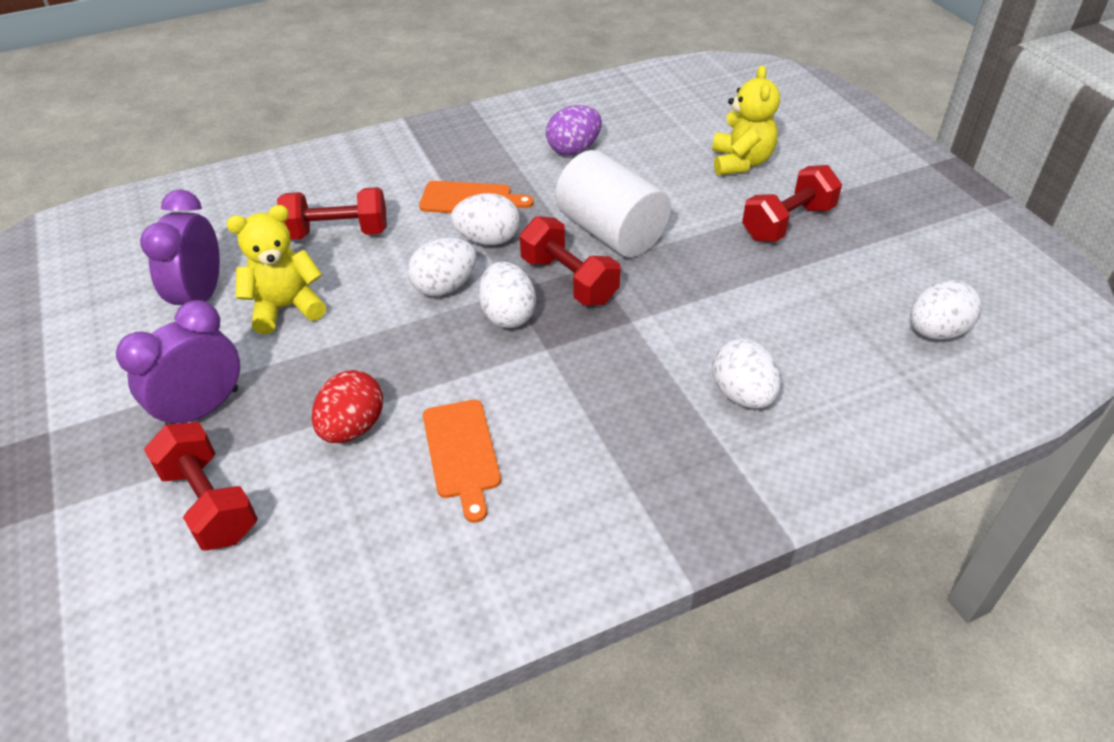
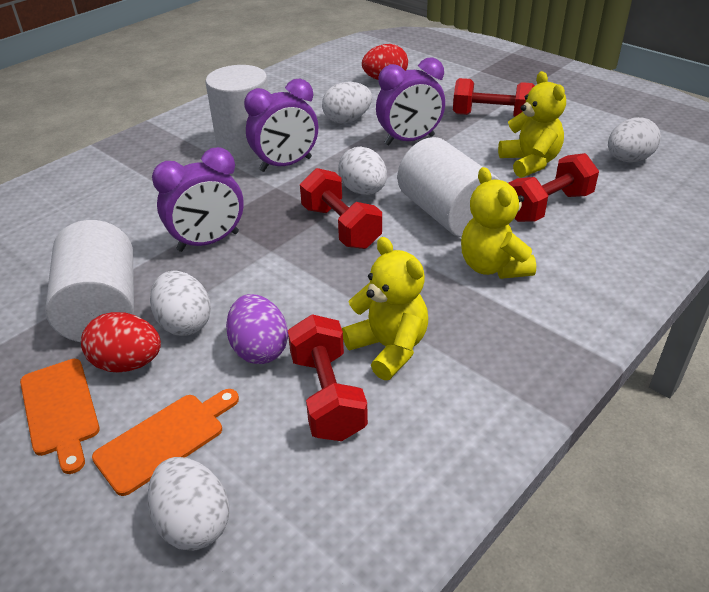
purple clock: 2 -> 3
red egg: 1 -> 2
white cylinder: 1 -> 3
yellow teddy bear: 2 -> 3

